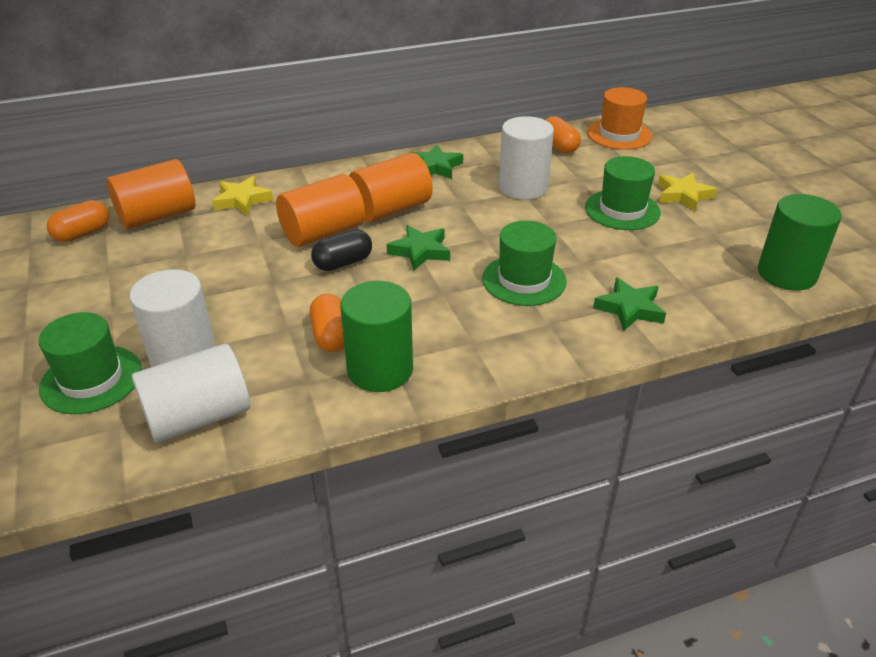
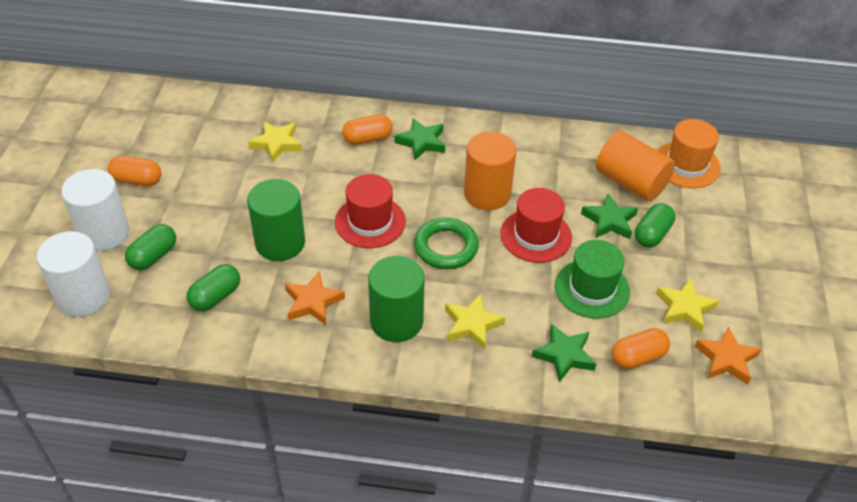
black capsule: 1 -> 0
green capsule: 0 -> 3
green hat: 3 -> 1
green ring: 0 -> 1
orange cylinder: 3 -> 2
orange star: 0 -> 2
red hat: 0 -> 2
white cylinder: 3 -> 2
yellow star: 2 -> 3

